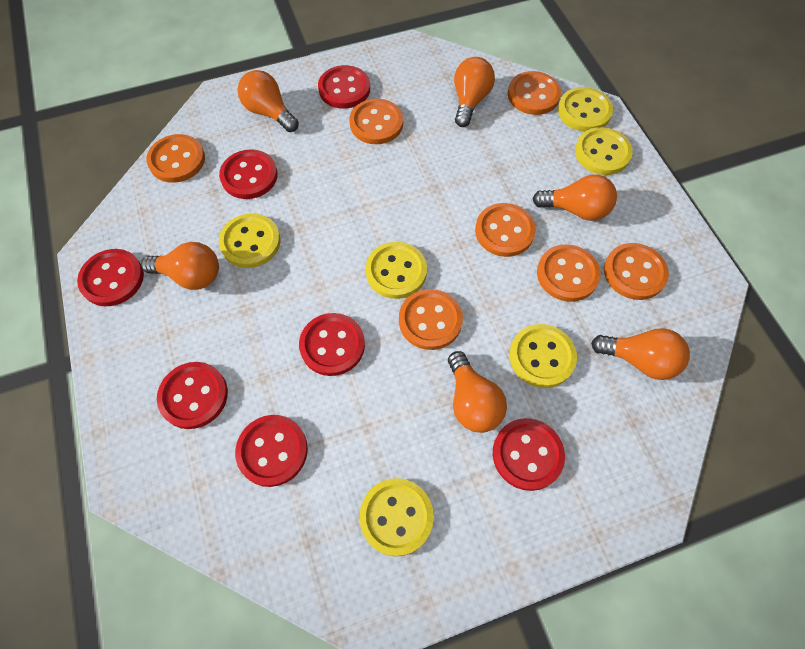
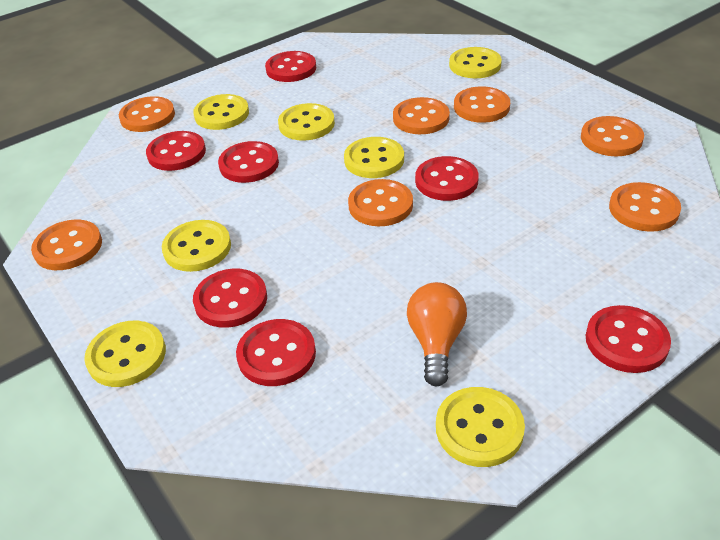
orange light bulb: 6 -> 1
yellow button: 6 -> 7

